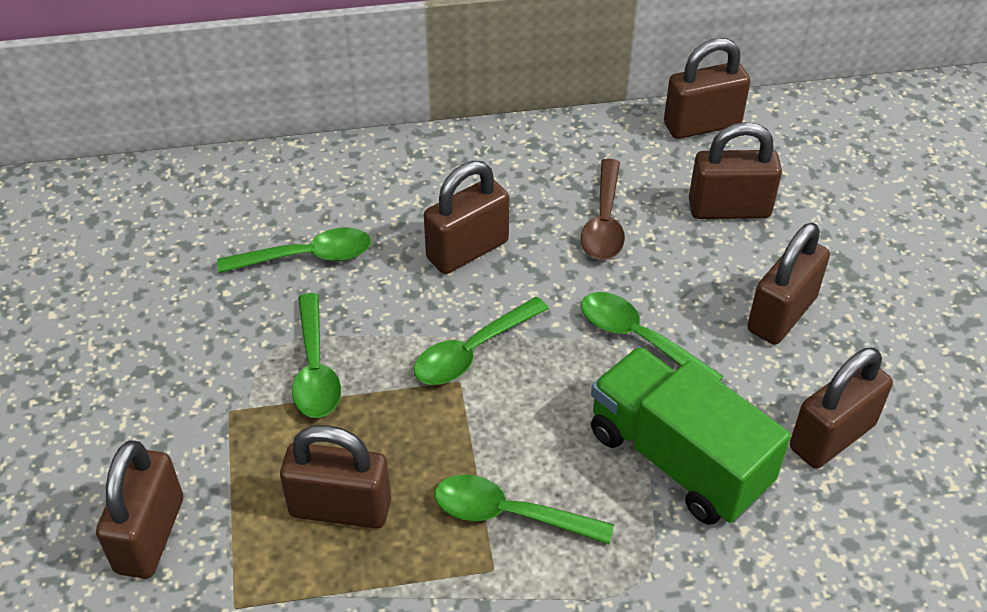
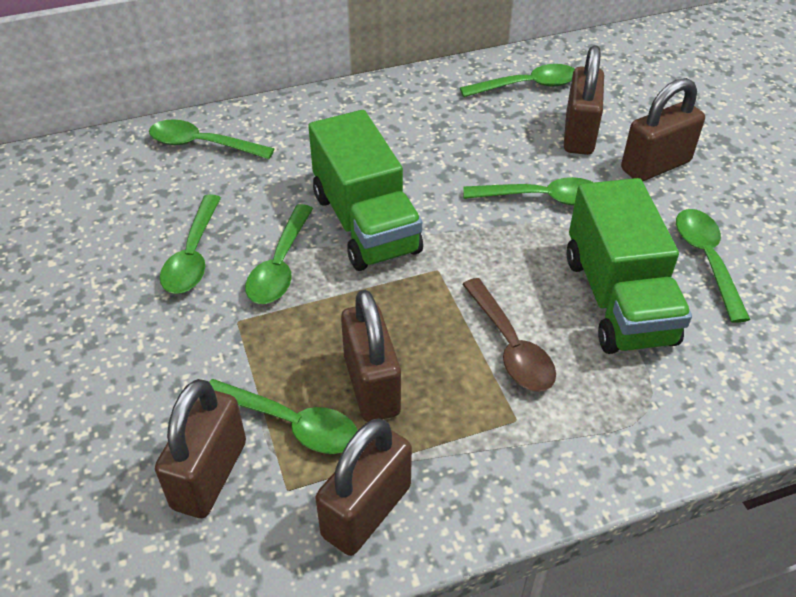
brown padlock: 7 -> 5
green spoon: 5 -> 7
green truck: 1 -> 2

